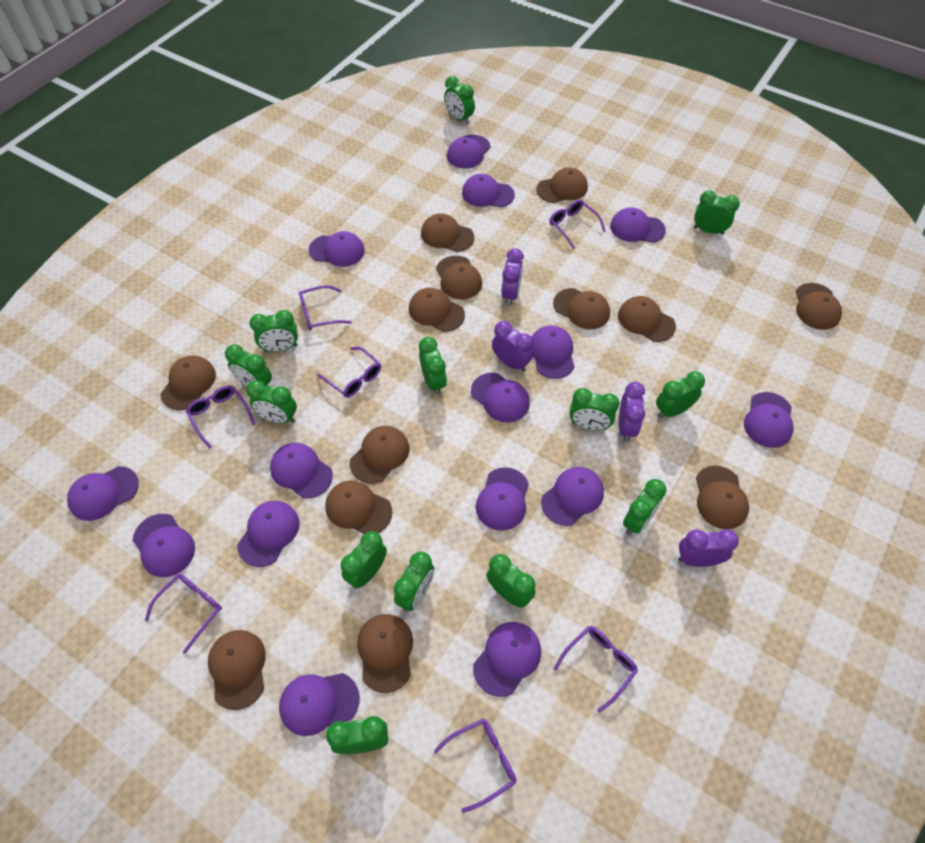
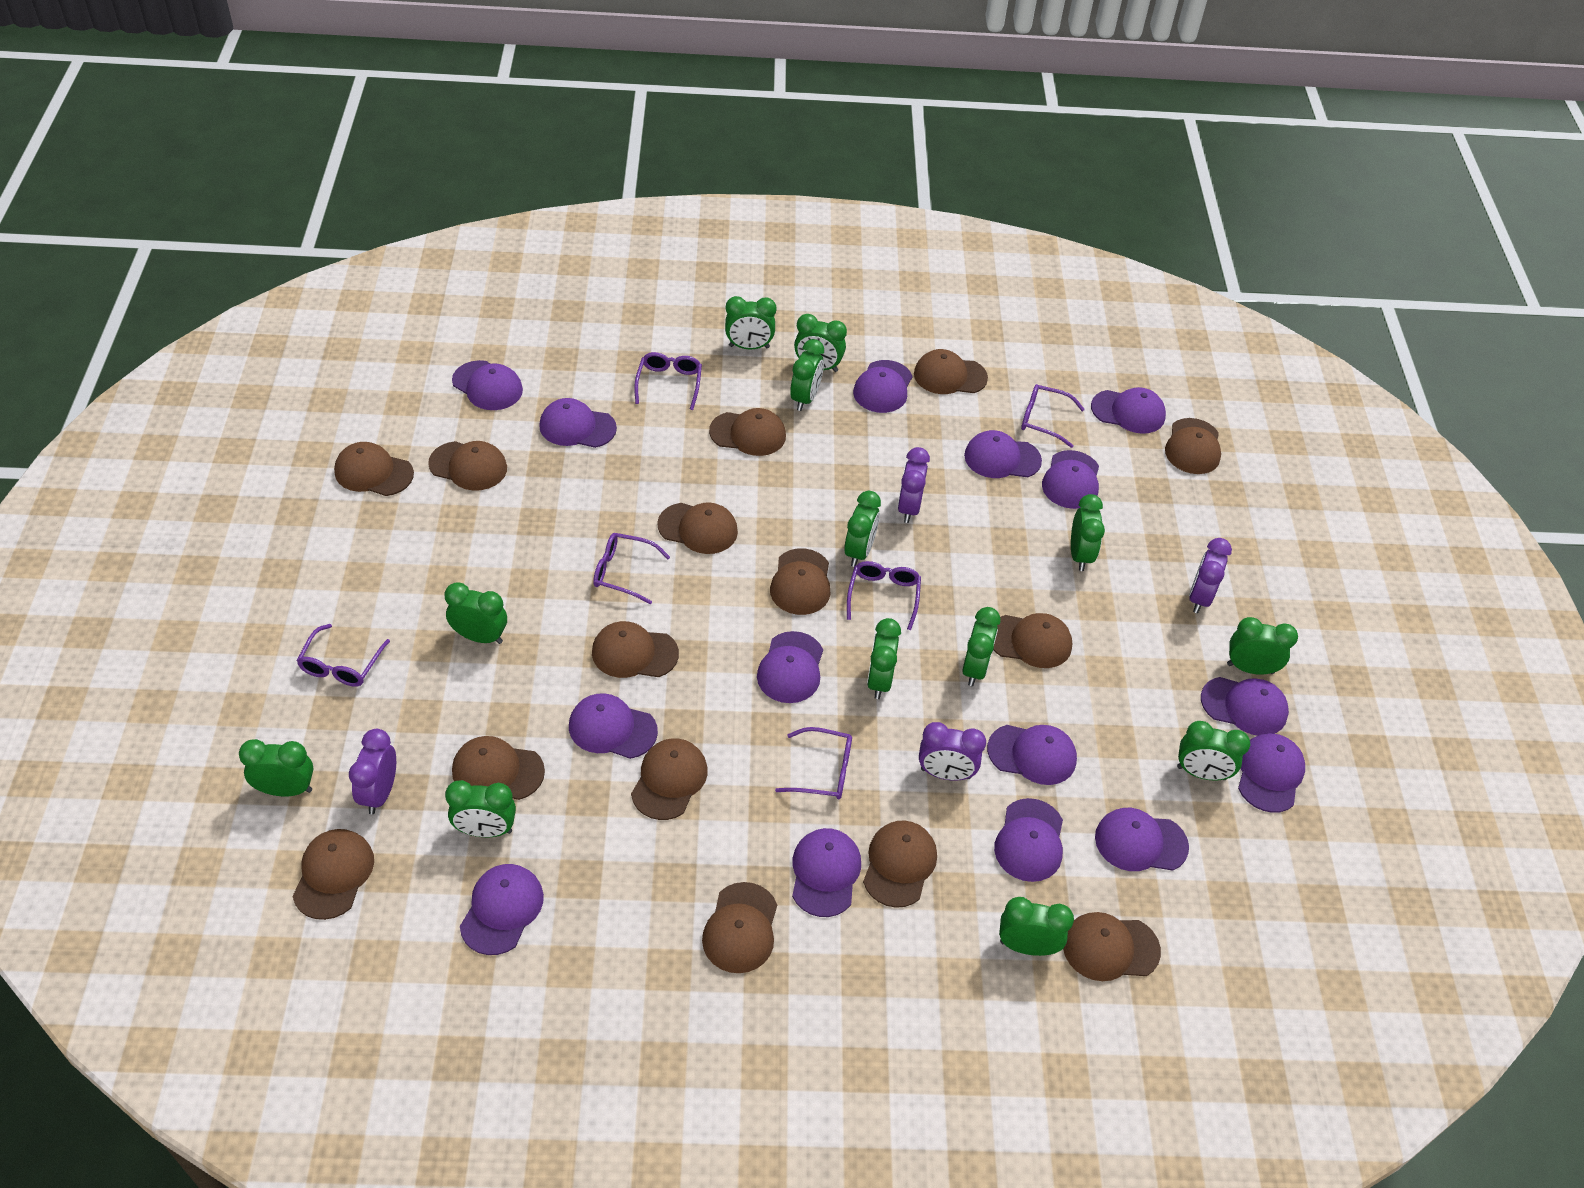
brown cap: 13 -> 15
purple glasses: 7 -> 6

